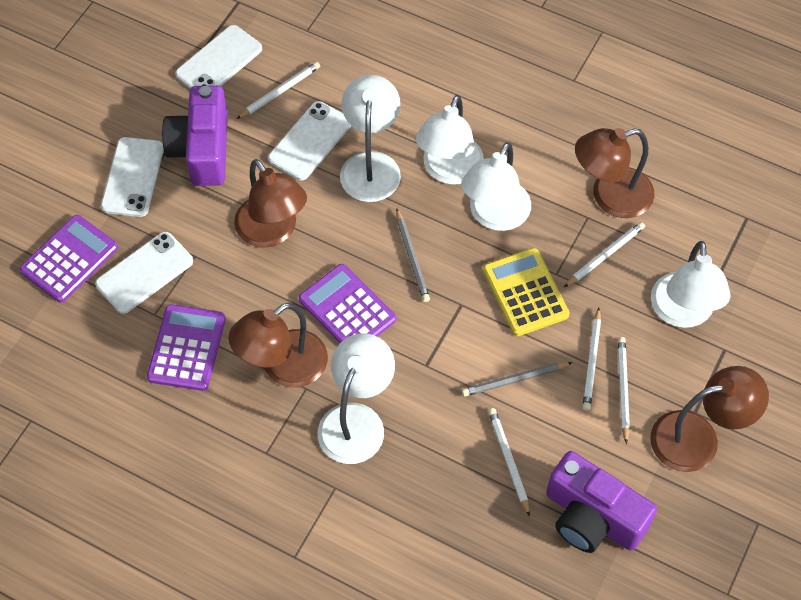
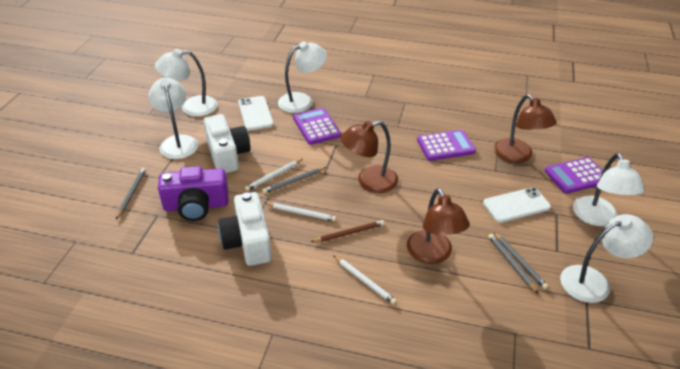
brown lamp: 4 -> 3
brown pencil: 0 -> 1
grey pencil: 2 -> 4
purple camera: 2 -> 1
white camera: 0 -> 2
white pencil: 5 -> 3
white phone: 4 -> 2
yellow calculator: 1 -> 0

